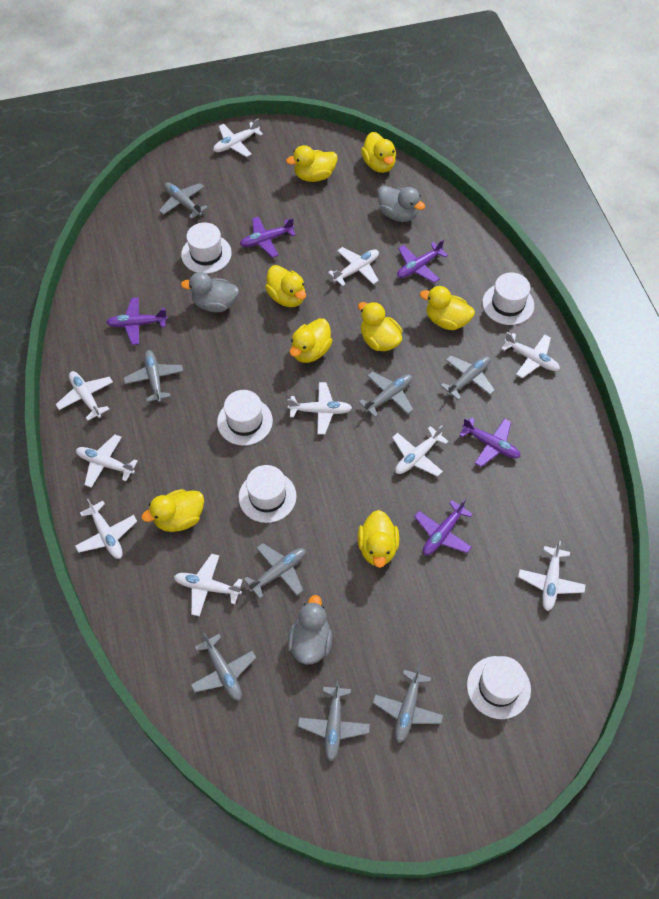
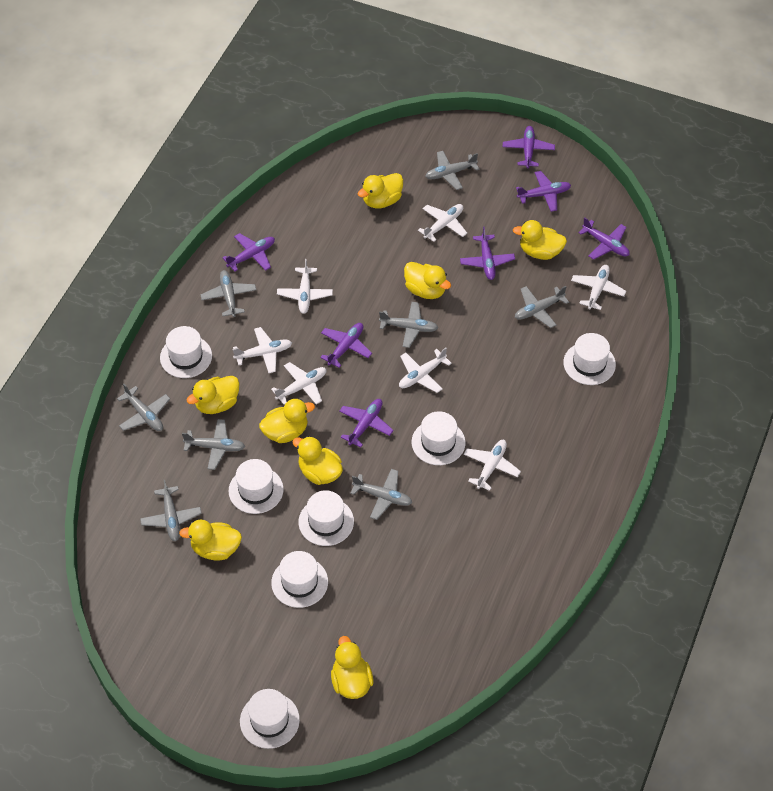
grey duck: 3 -> 0
purple plane: 5 -> 7
white hat: 5 -> 7
white plane: 10 -> 7

